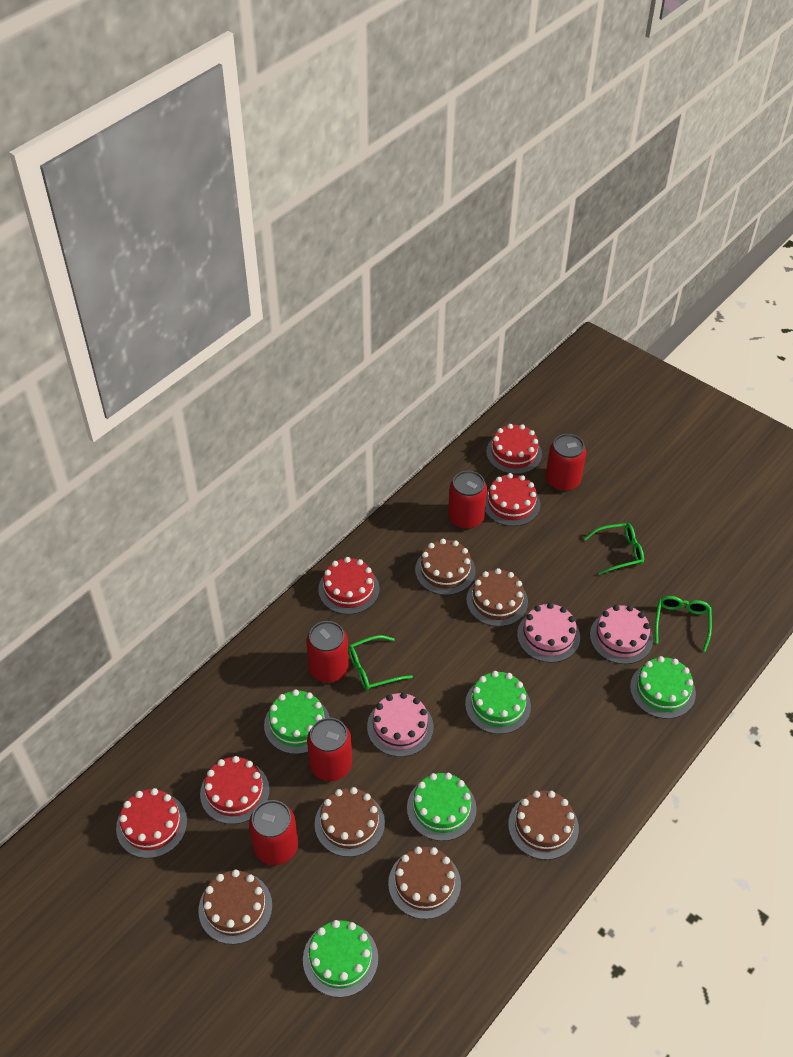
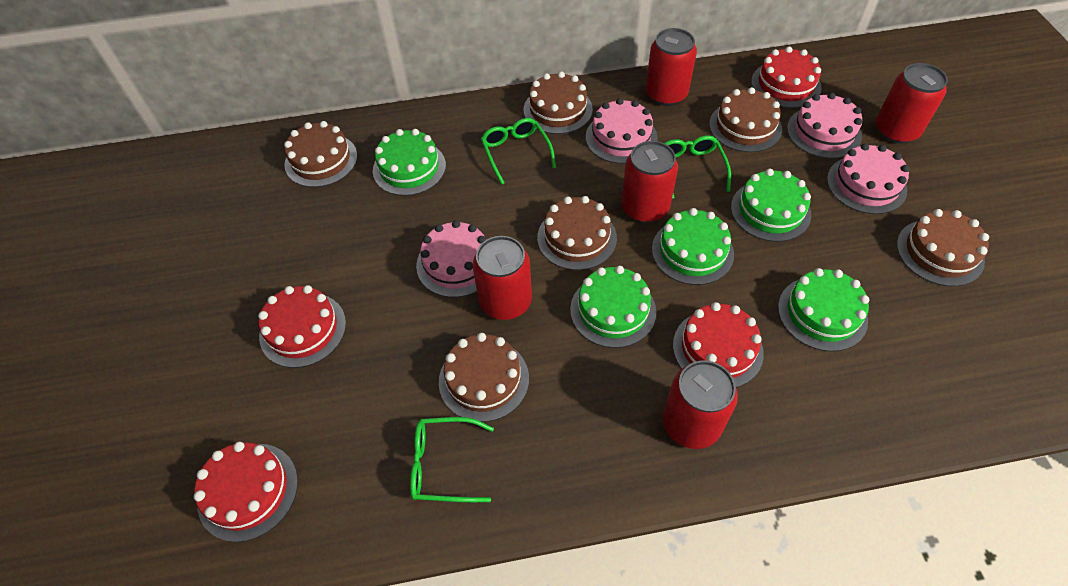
pink cake: 3 -> 4
red cake: 5 -> 4

